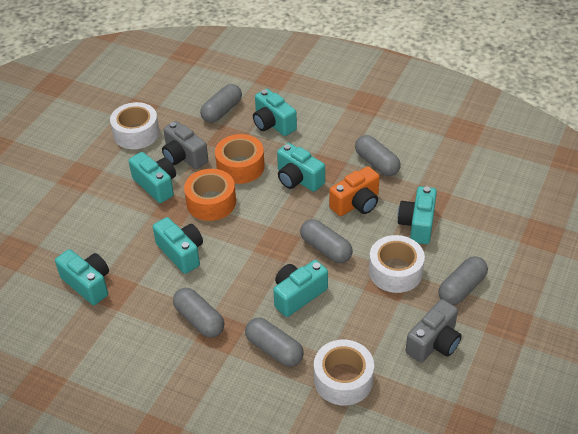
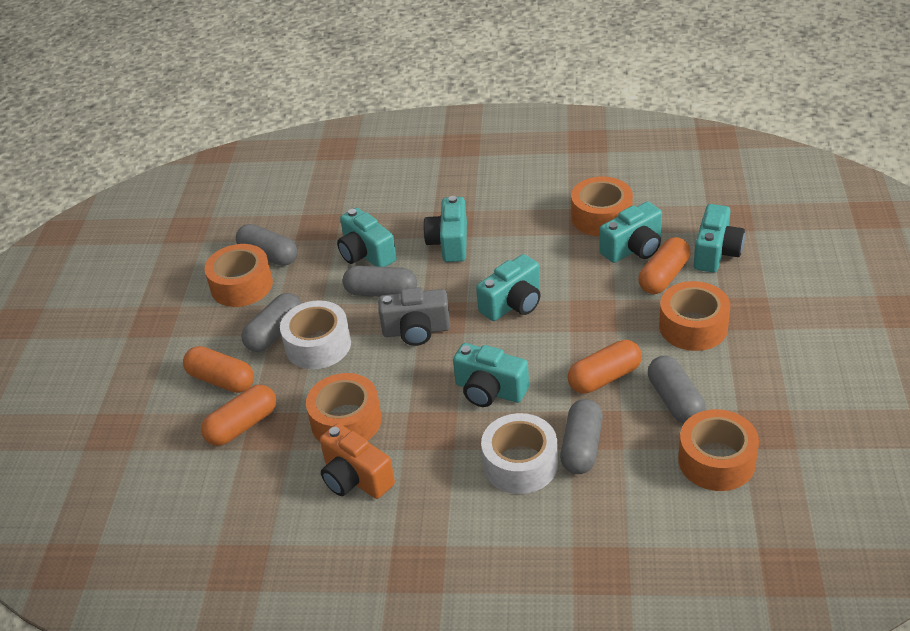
grey camera: 2 -> 1
grey capsule: 6 -> 5
orange capsule: 0 -> 4
orange tape: 2 -> 5
turquoise camera: 7 -> 6
white tape: 3 -> 2

